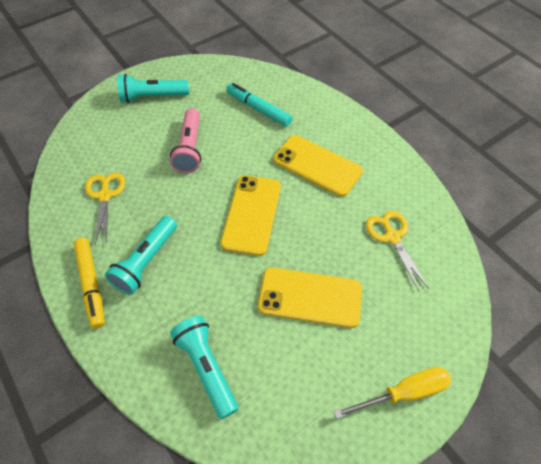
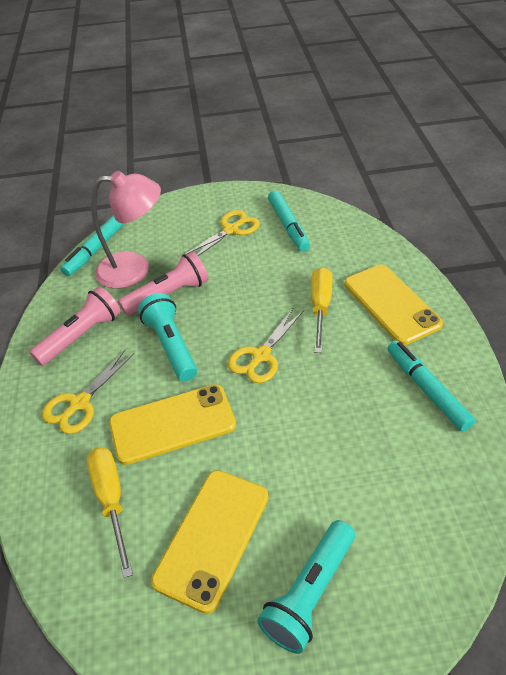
pink flashlight: 1 -> 2
pink lamp: 0 -> 1
turquoise flashlight: 3 -> 2
turquoise marker: 1 -> 3
yellow marker: 1 -> 0
yellow scissors: 2 -> 3
yellow screwdriver: 1 -> 2

